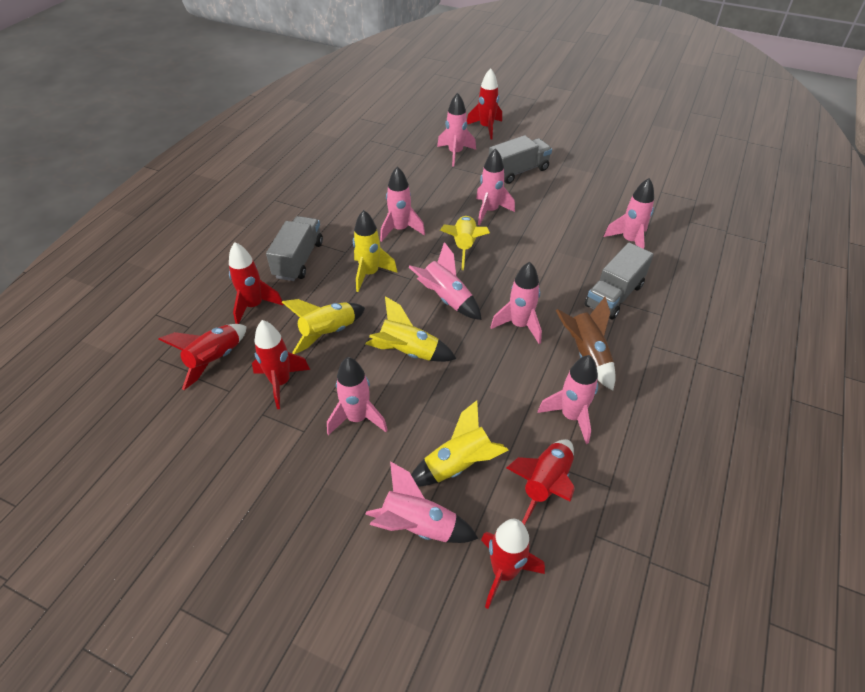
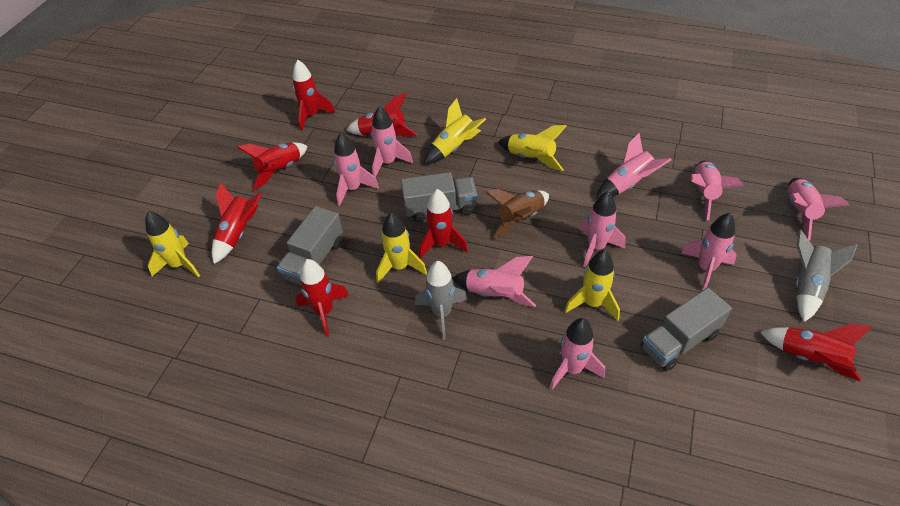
grey rocket: 0 -> 2
red rocket: 6 -> 7

